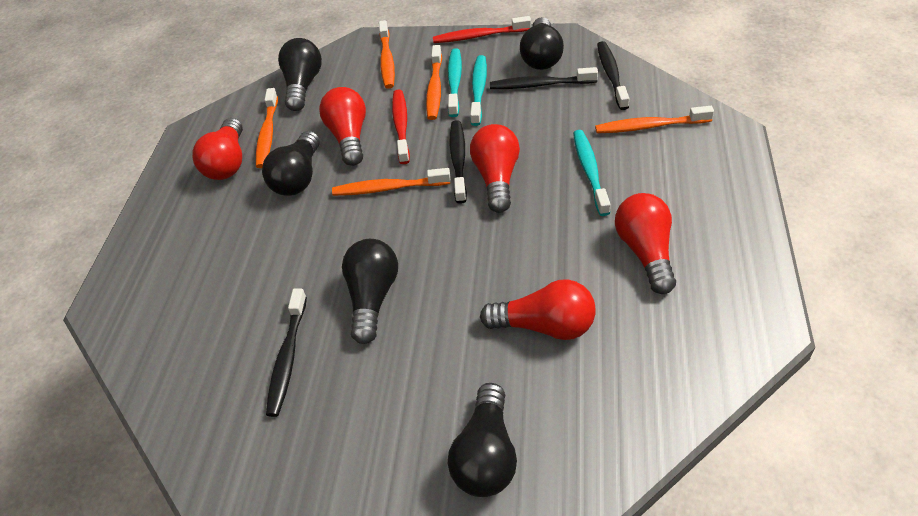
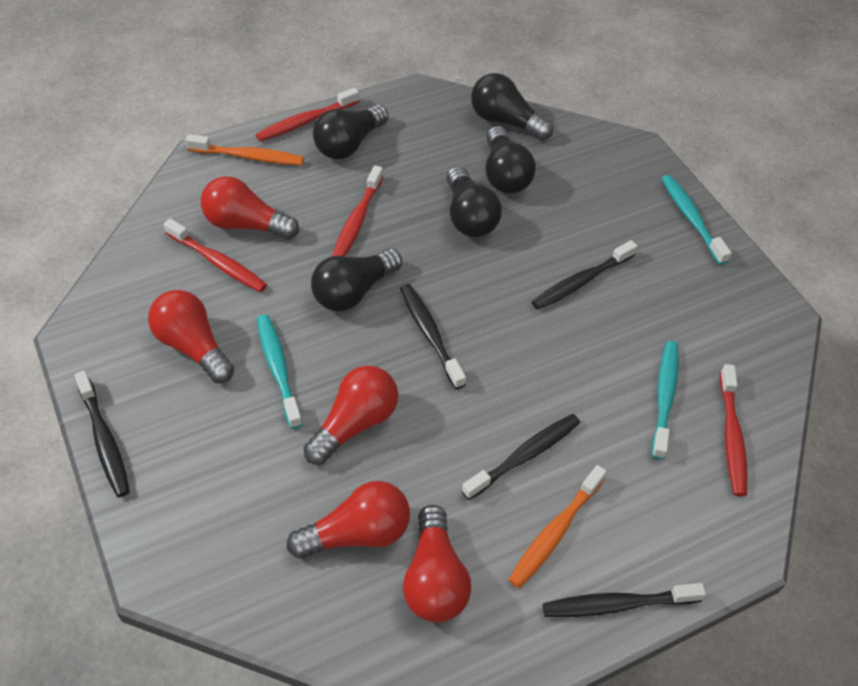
black toothbrush: 4 -> 5
orange toothbrush: 5 -> 2
red toothbrush: 2 -> 4

